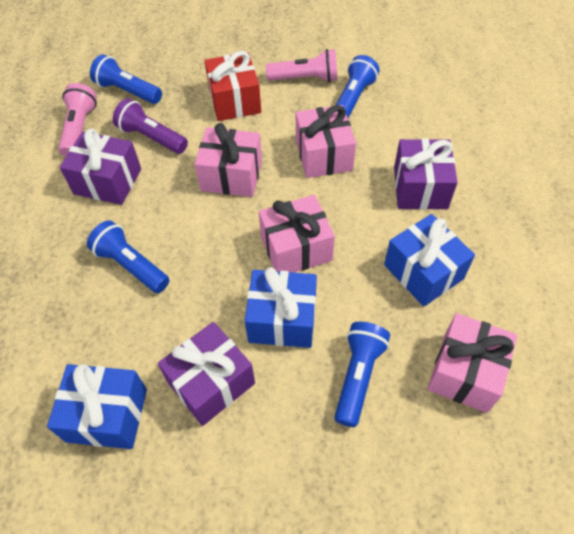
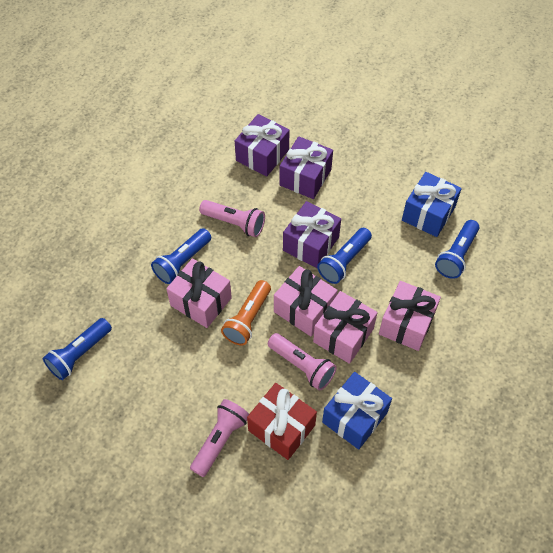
blue gift: 3 -> 2
orange flashlight: 0 -> 1
pink flashlight: 2 -> 3
purple flashlight: 1 -> 0

